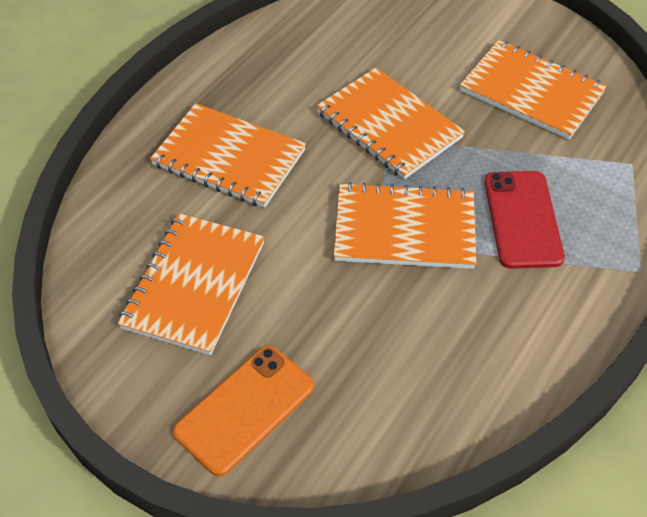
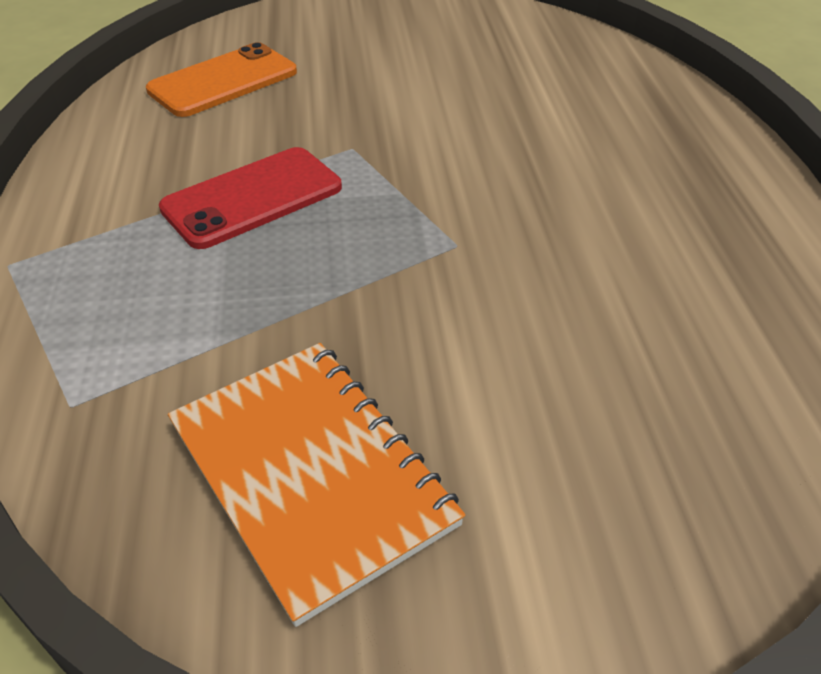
orange notebook: 5 -> 1

